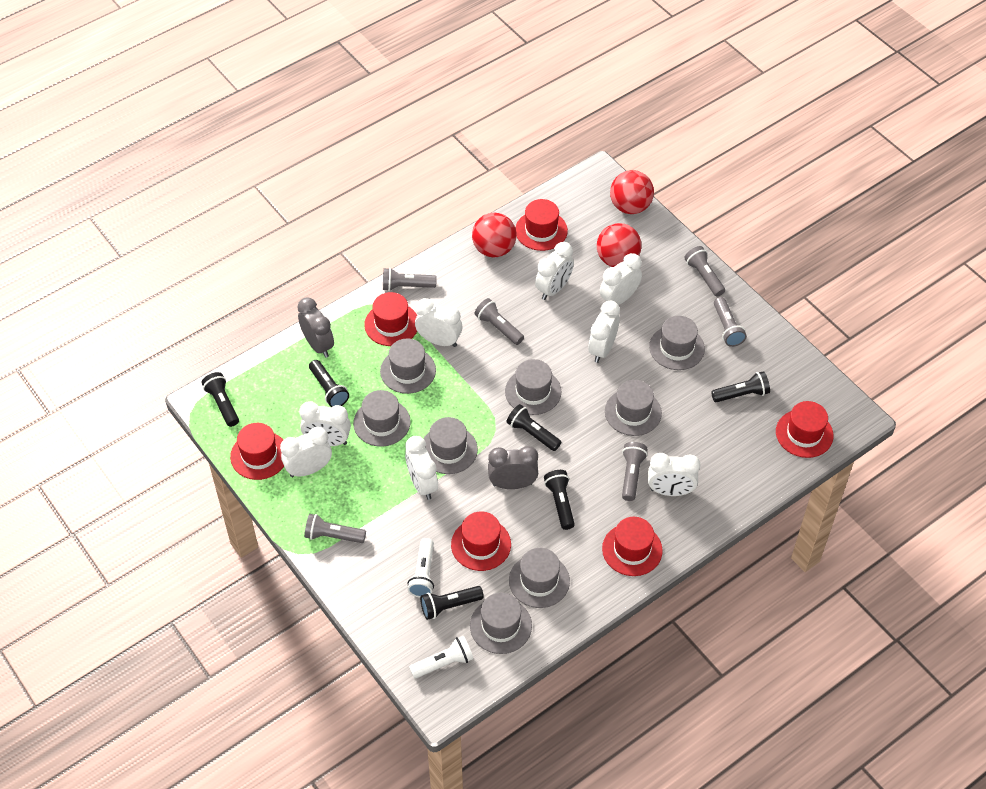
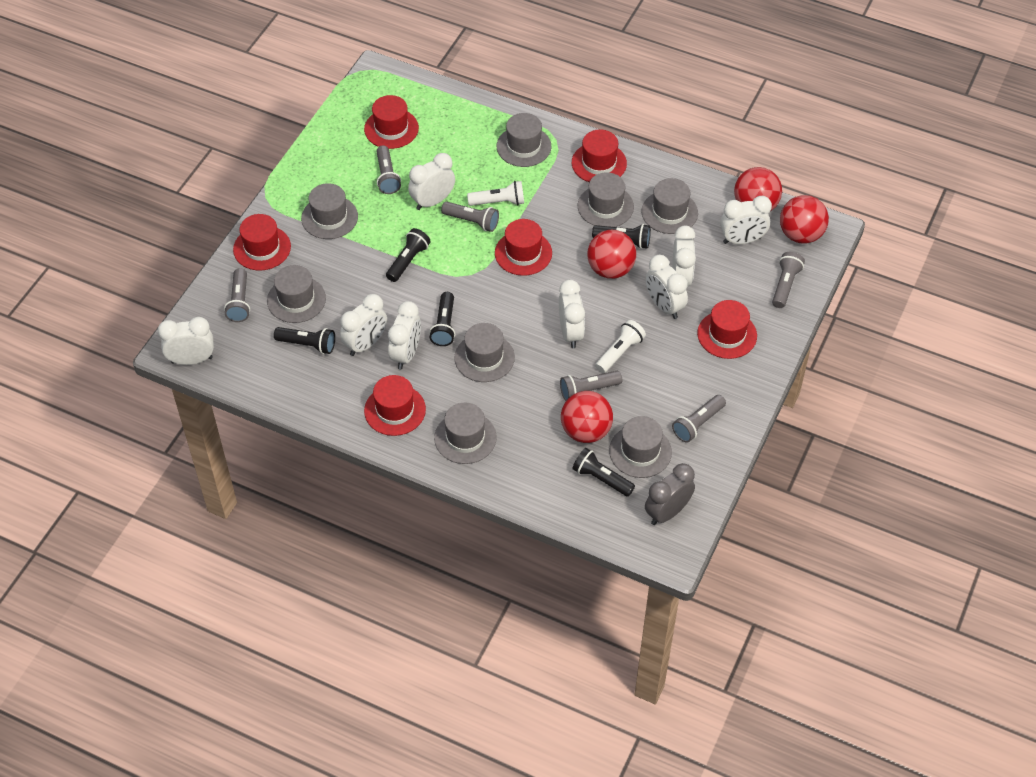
black flashlight: 6 -> 5
grey clock: 2 -> 1
red ball: 3 -> 4

